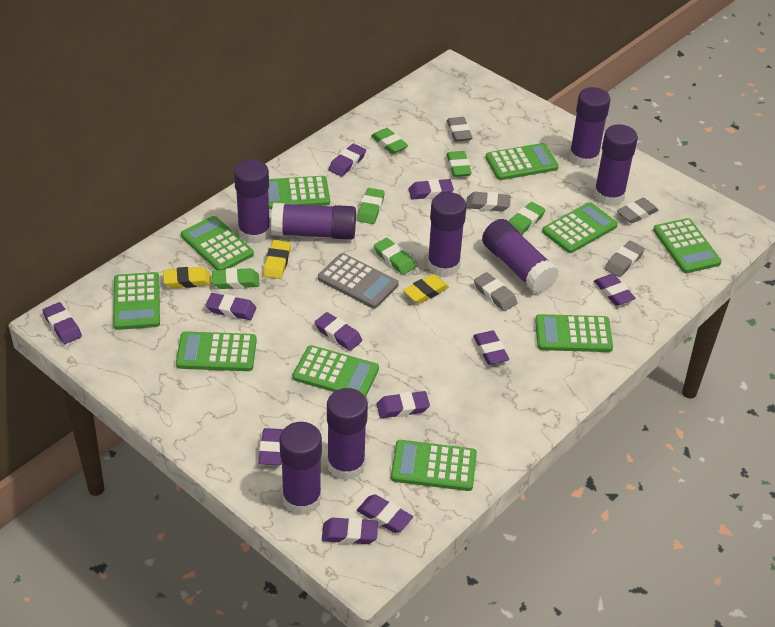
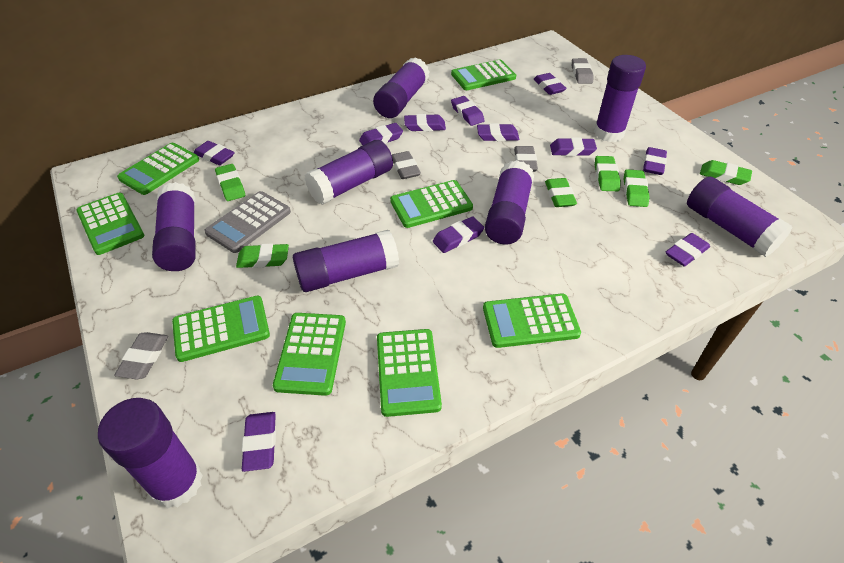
green calculator: 10 -> 8
grey eraser: 5 -> 4
yellow eraser: 3 -> 0

